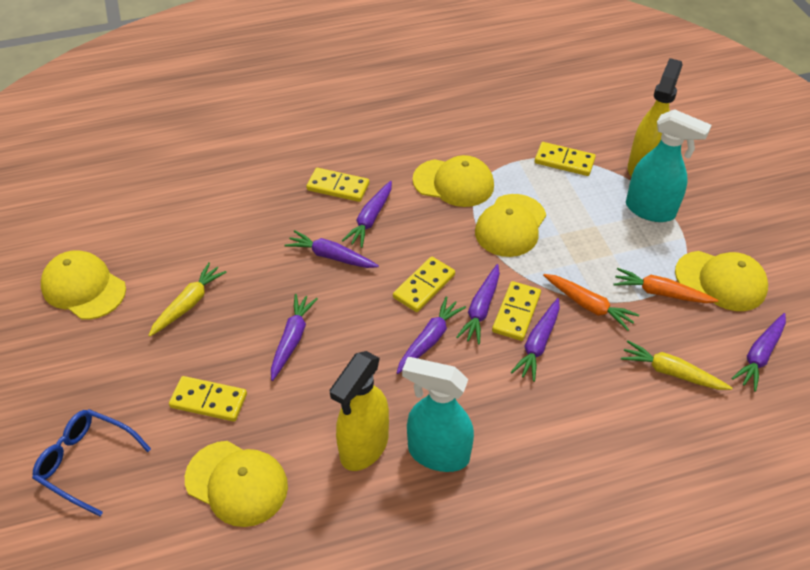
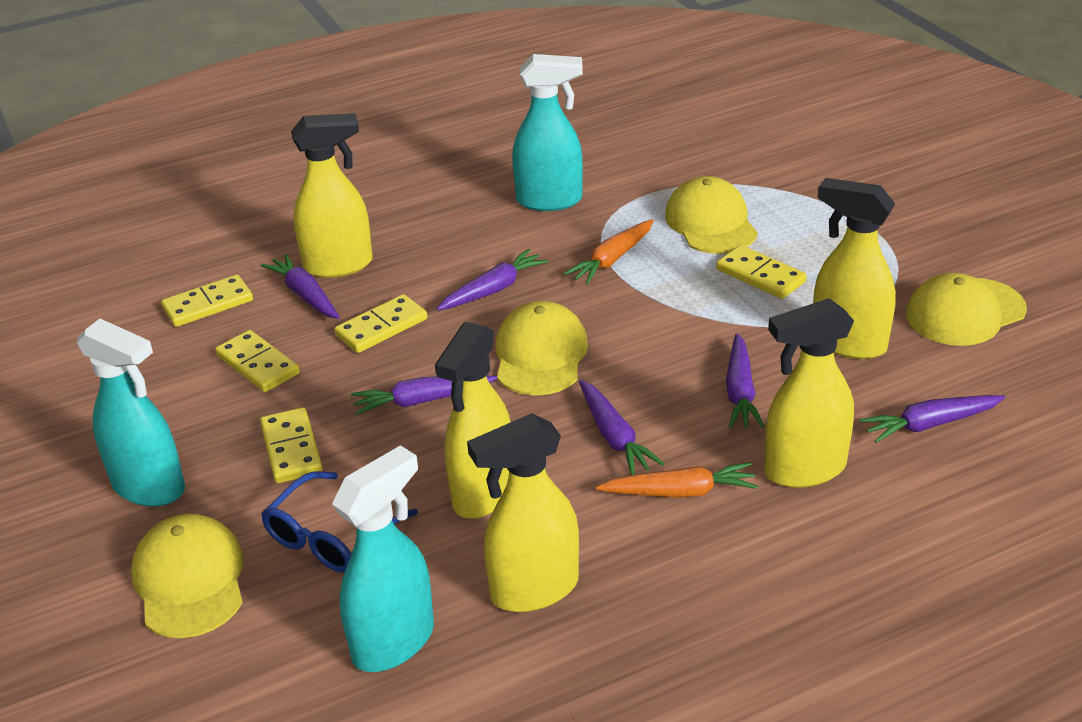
purple carrot: 7 -> 6
turquoise spray bottle: 2 -> 3
yellow cap: 5 -> 4
yellow carrot: 2 -> 0
yellow spray bottle: 2 -> 5

